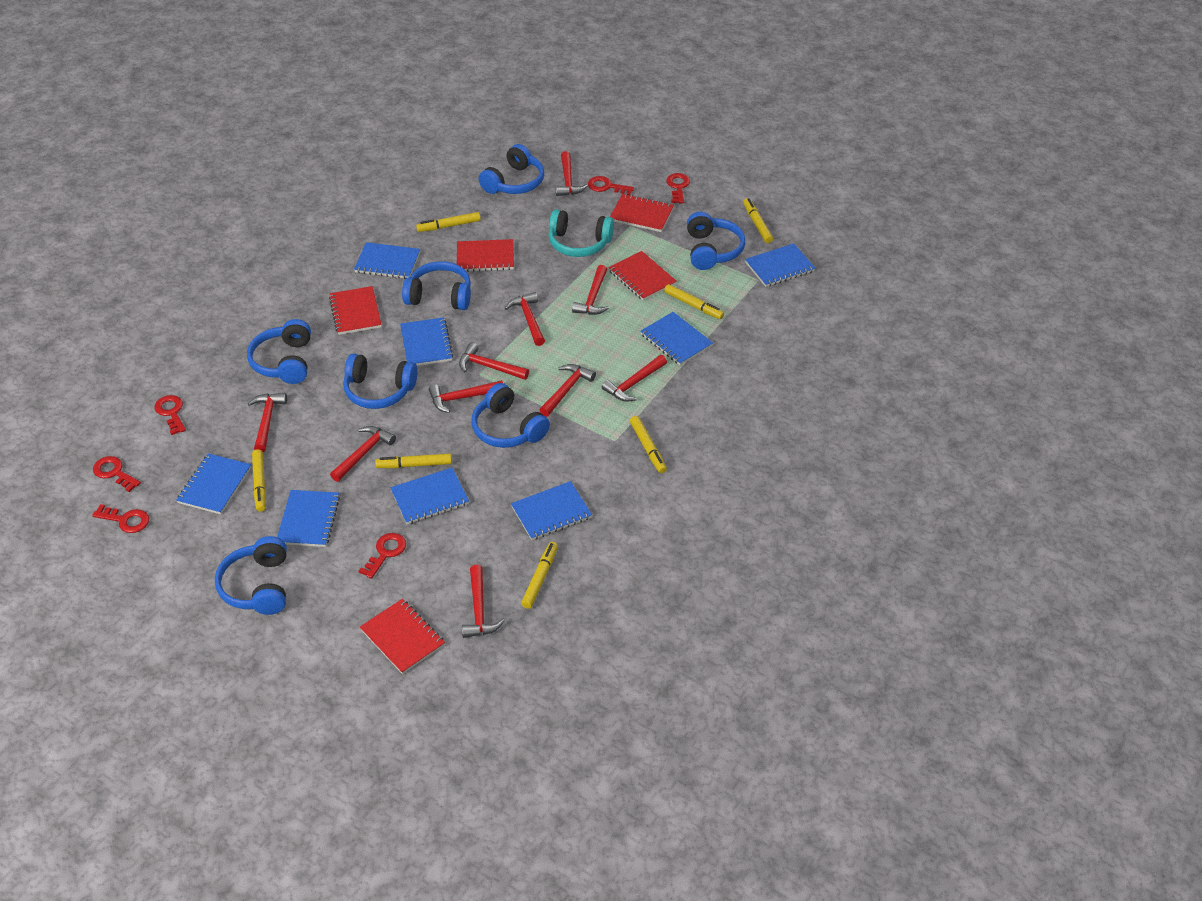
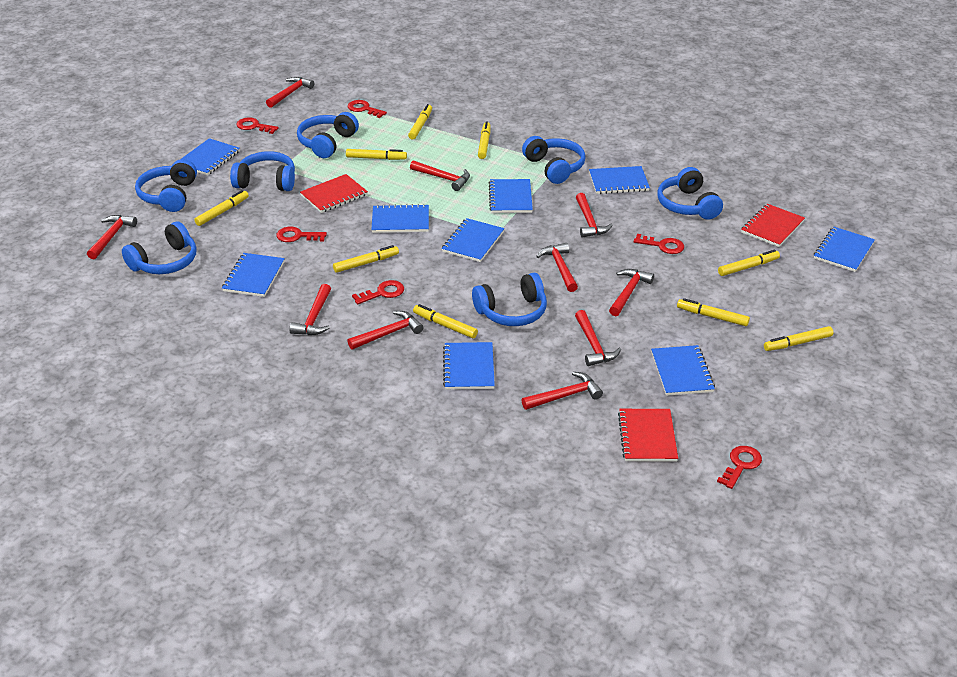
blue notebook: 8 -> 9
red notebook: 5 -> 3
turquoise headphones: 1 -> 0
yellow marker: 7 -> 9

